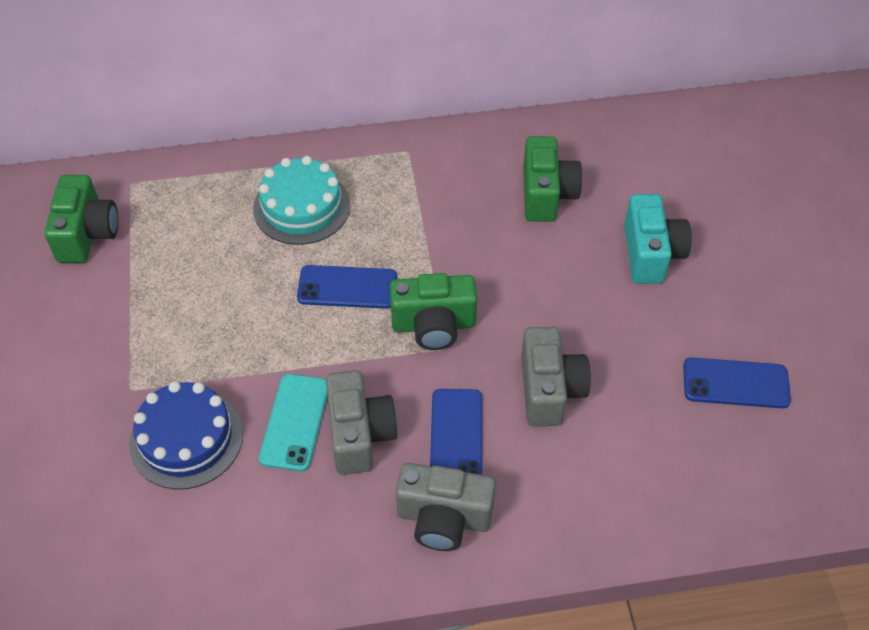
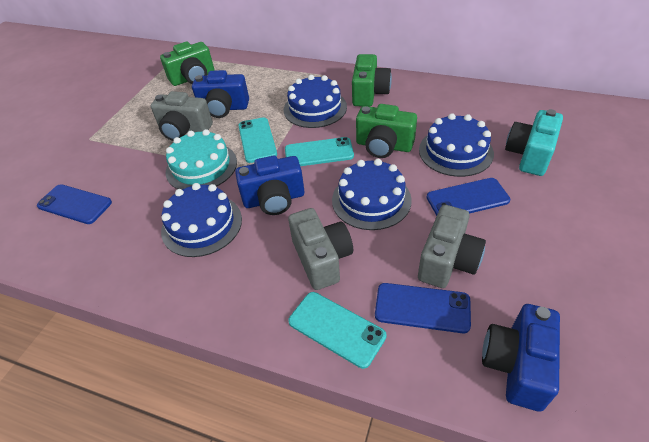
blue cake: 1 -> 4
blue camera: 0 -> 3
turquoise phone: 1 -> 3

